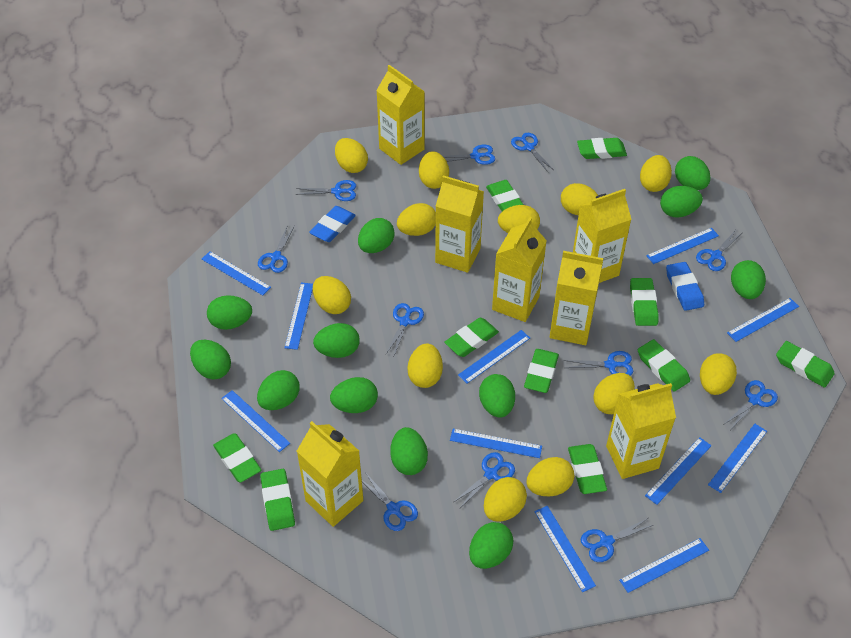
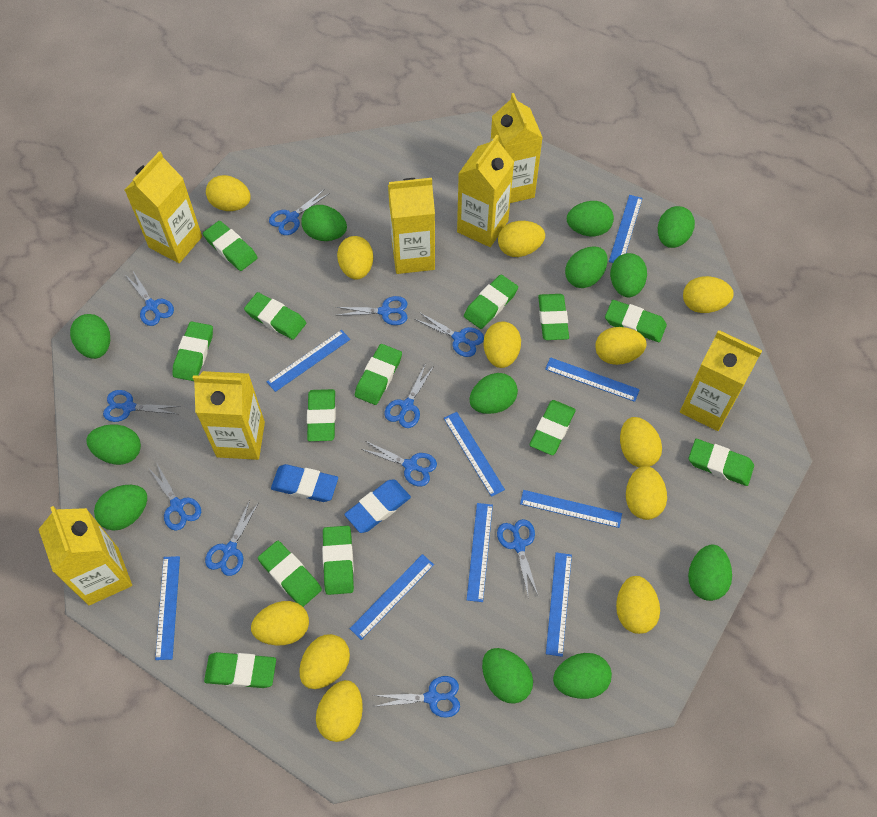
blue ruler: 11 -> 9
green eraser: 10 -> 13

